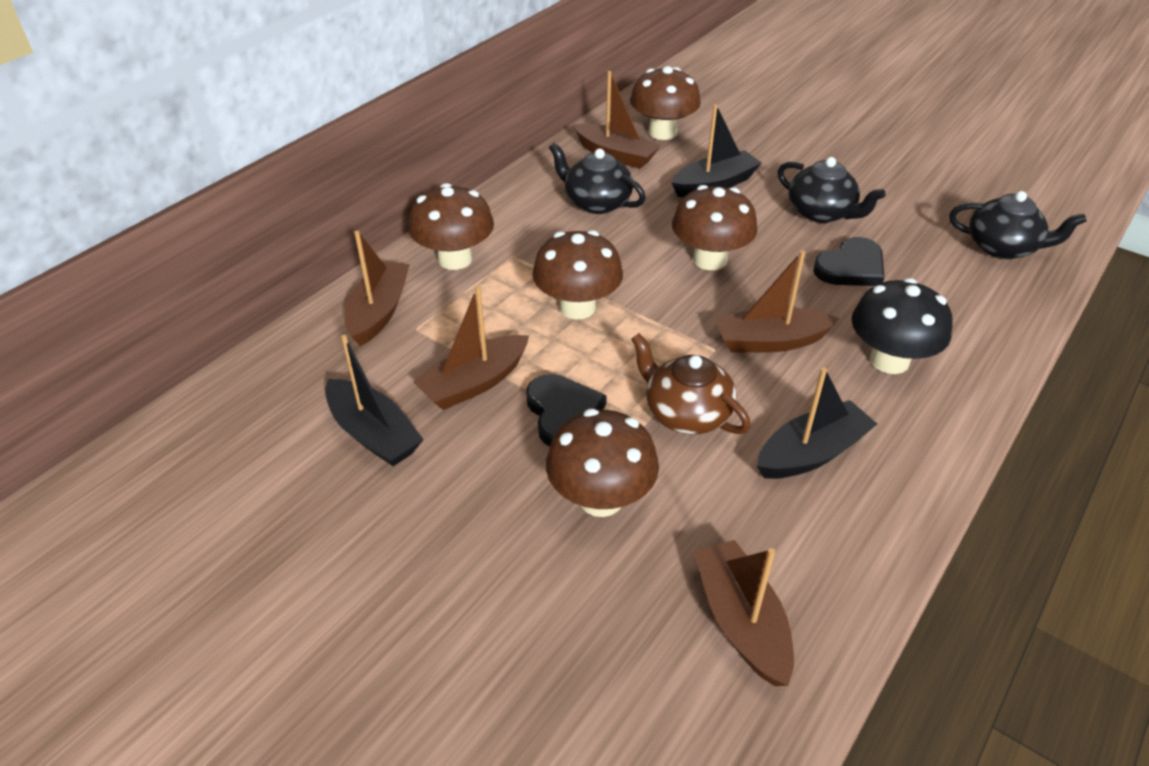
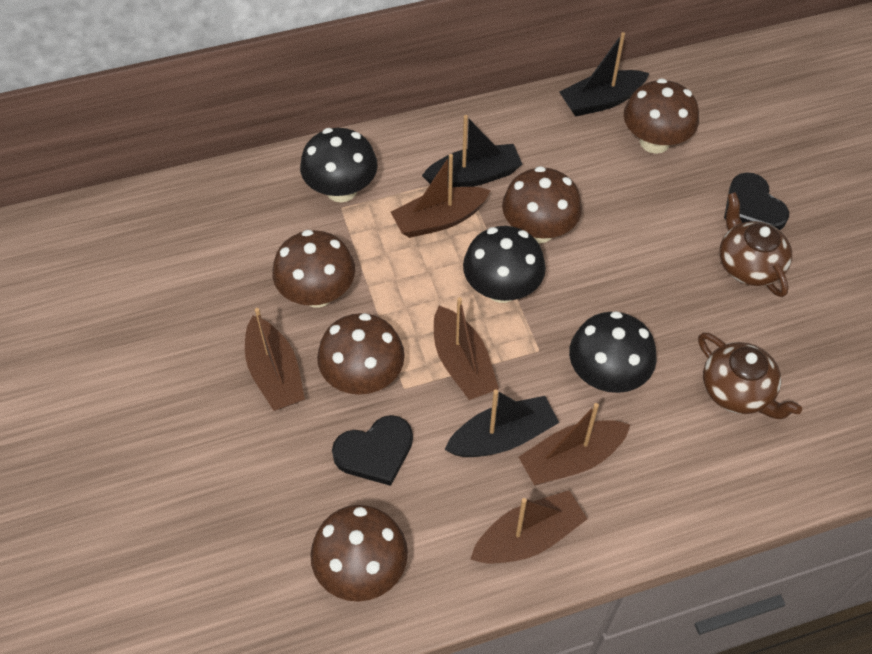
black mushroom: 1 -> 3
black teapot: 3 -> 0
brown teapot: 1 -> 2

